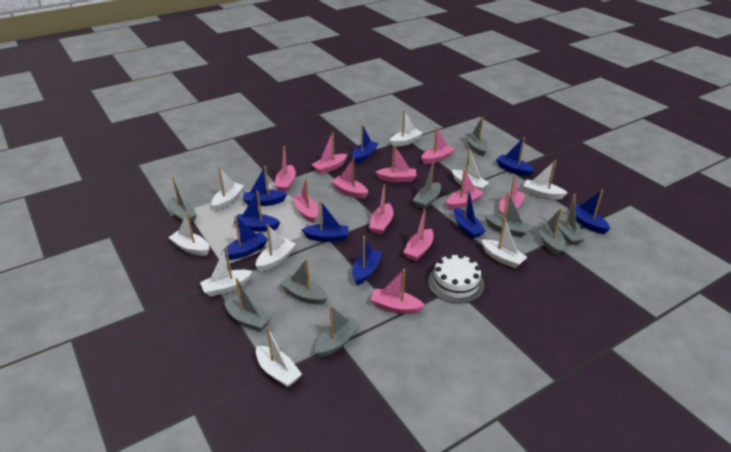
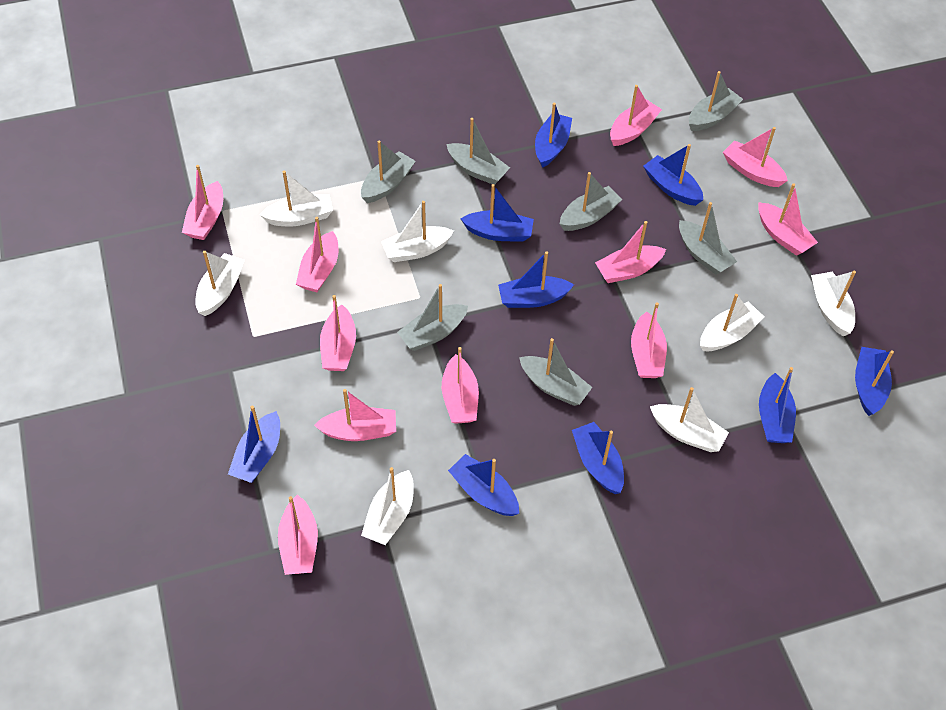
grey boat: 9 -> 7
white boat: 9 -> 7
white cake: 1 -> 0

